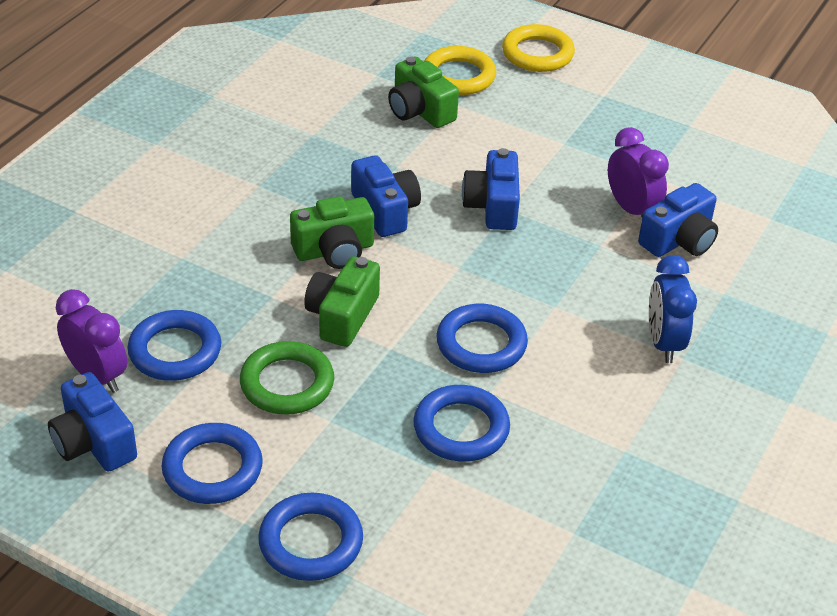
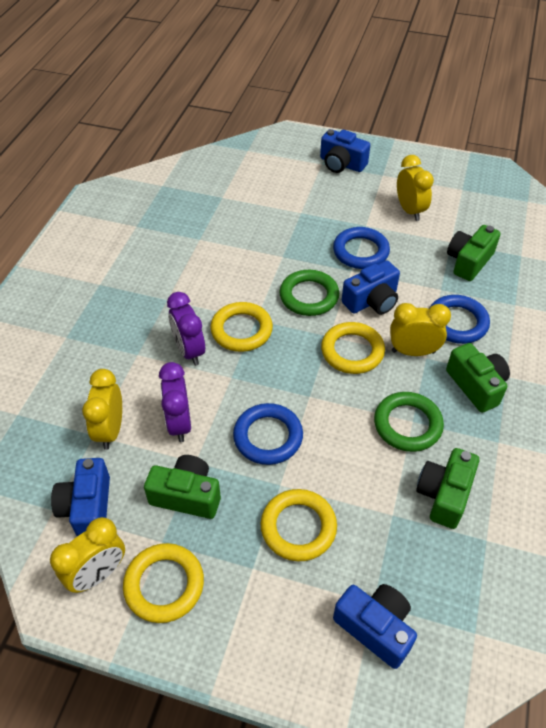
blue clock: 1 -> 0
blue ring: 5 -> 3
green camera: 3 -> 4
green ring: 1 -> 2
yellow clock: 0 -> 4
yellow ring: 2 -> 4

